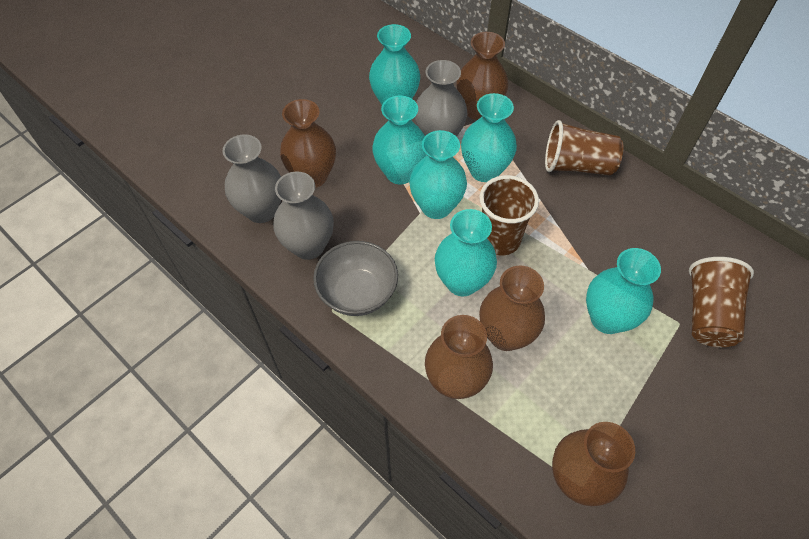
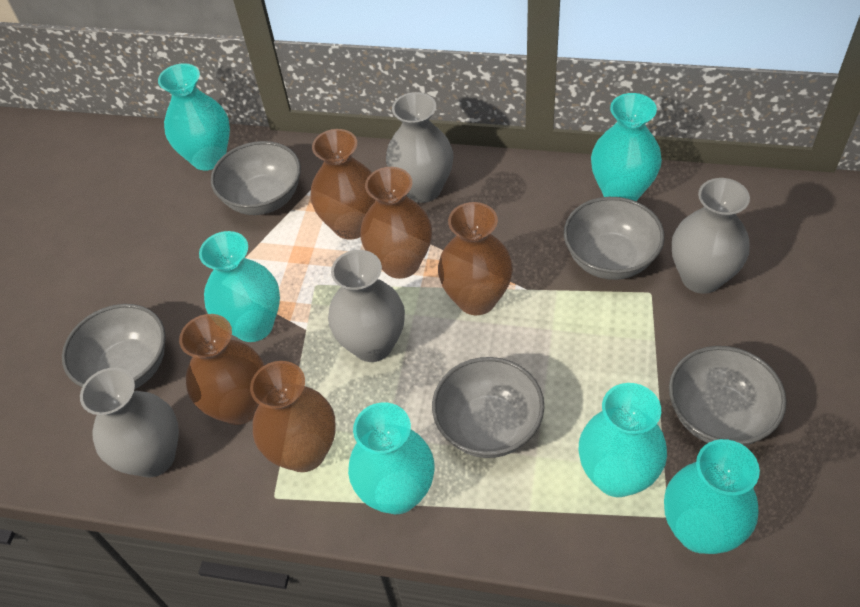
brown cup: 3 -> 0
grey bowl: 1 -> 5
grey vase: 3 -> 4

